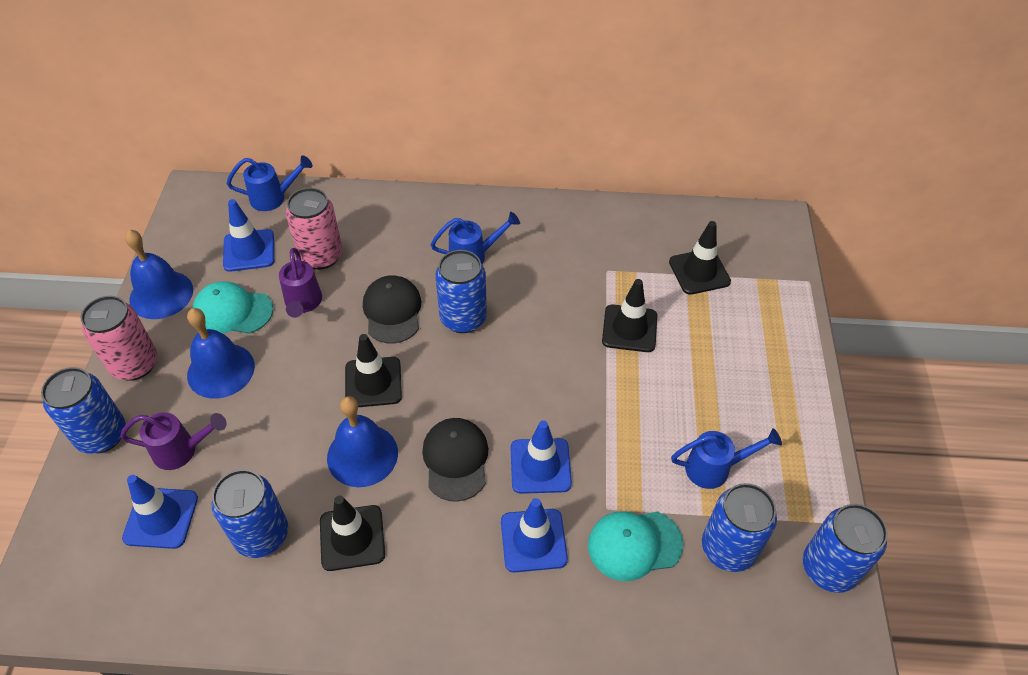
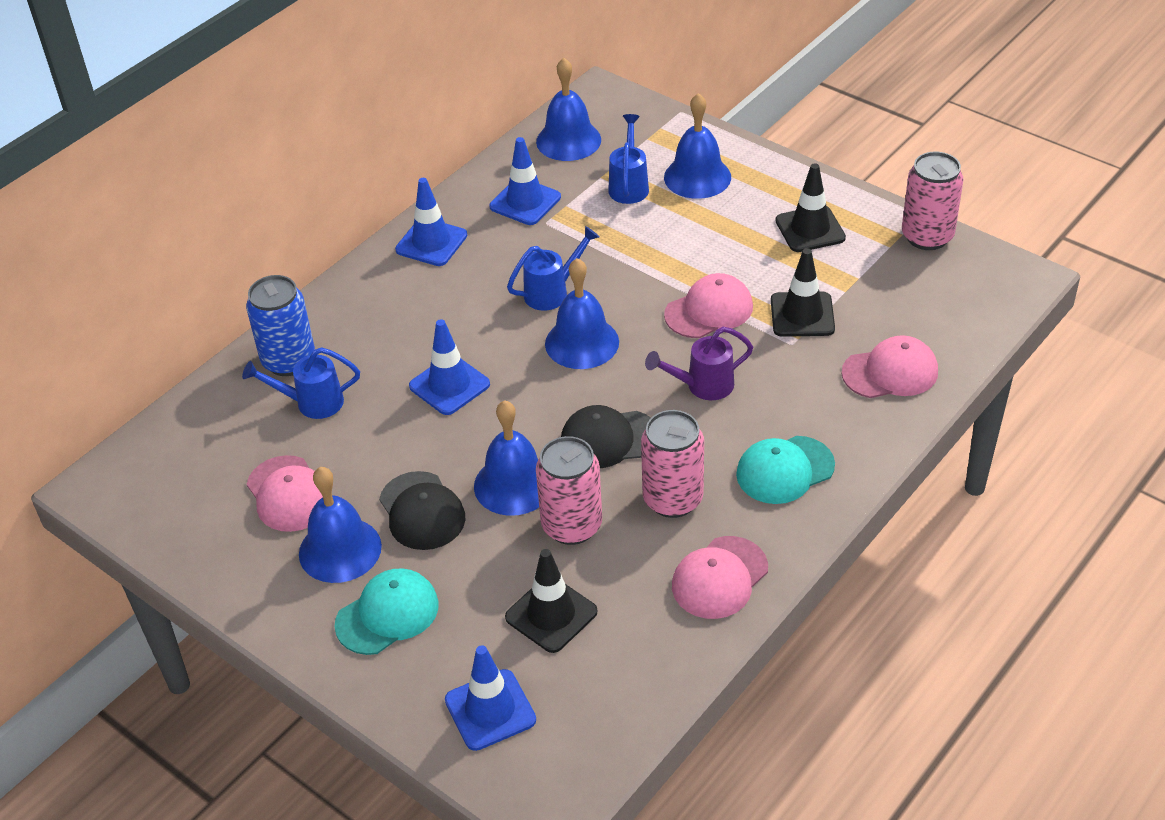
black traffic cone: 4 -> 3
blue bell: 3 -> 5
blue can: 5 -> 1
pink can: 2 -> 3
pink cap: 0 -> 4
purple watering can: 2 -> 1

